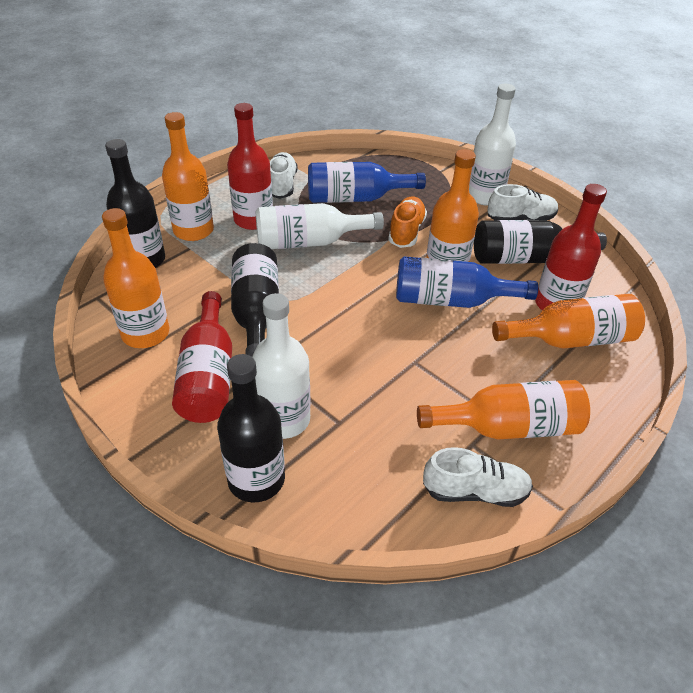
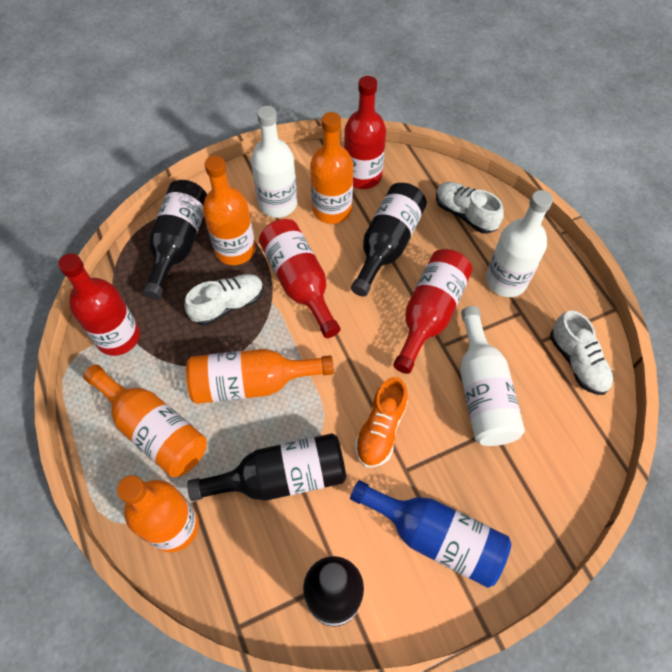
blue bottle: 2 -> 1
red bottle: 3 -> 4

